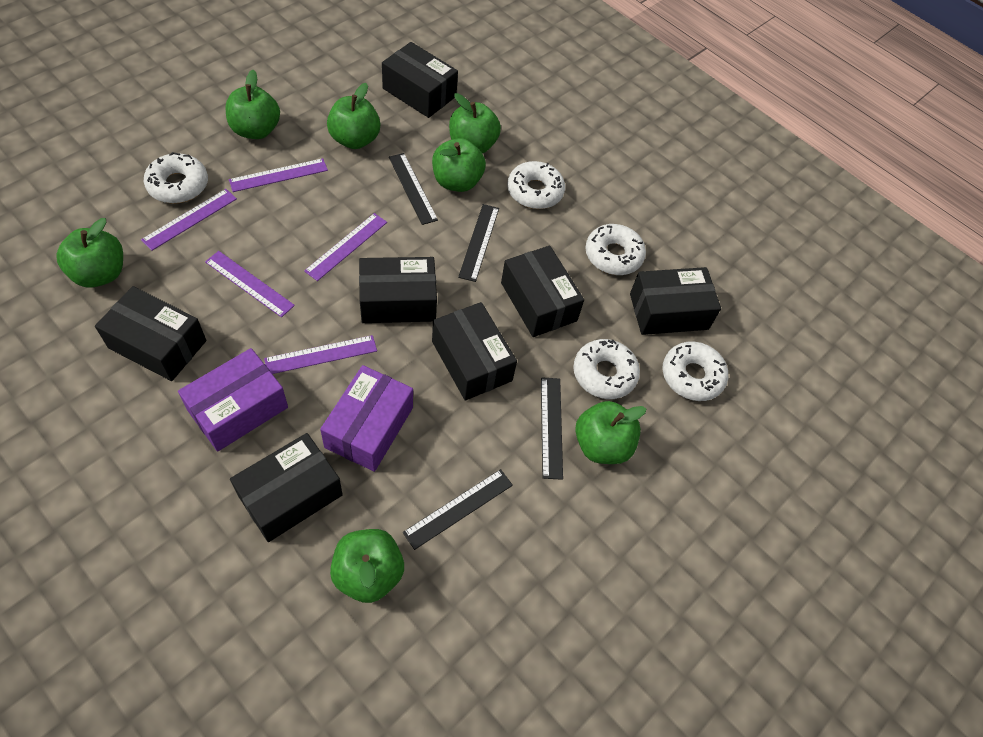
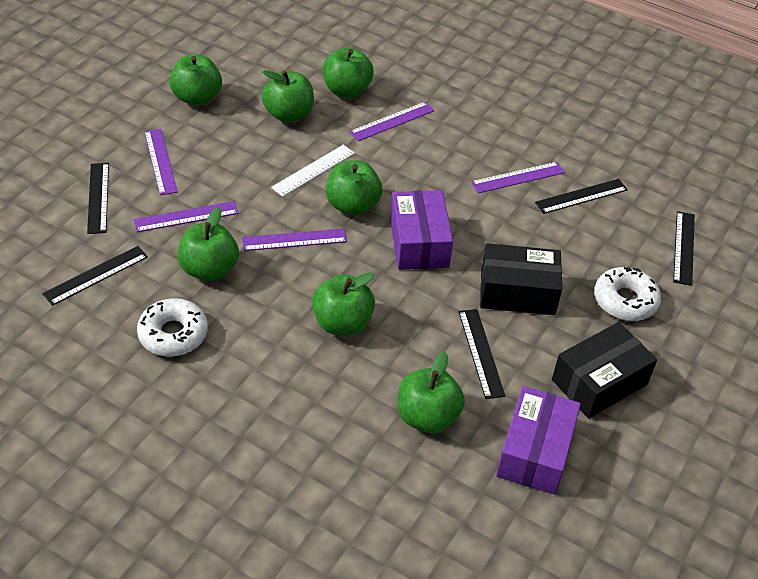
black box: 7 -> 2
black ruler: 4 -> 5
white donut: 5 -> 2
white ruler: 0 -> 1

